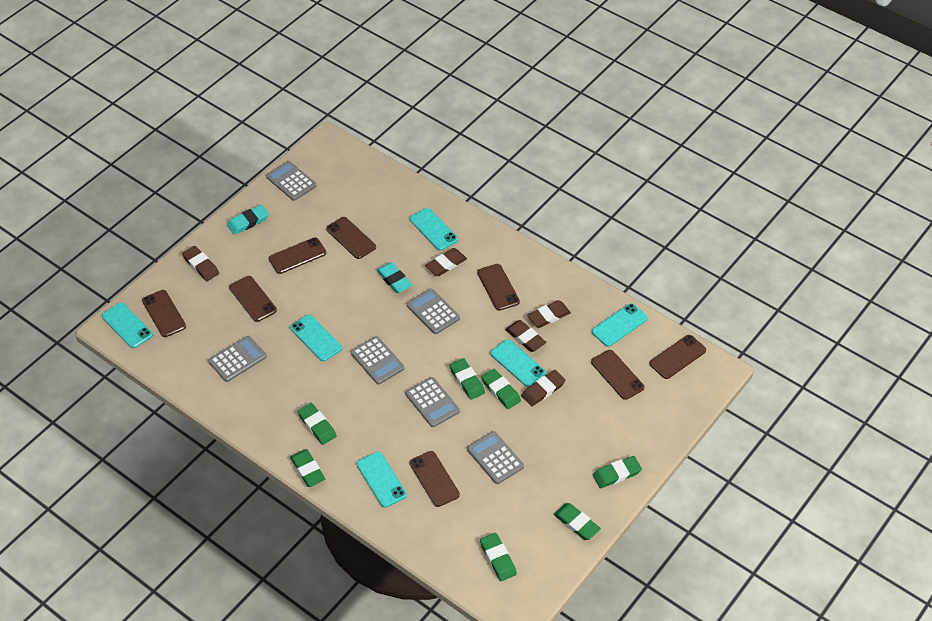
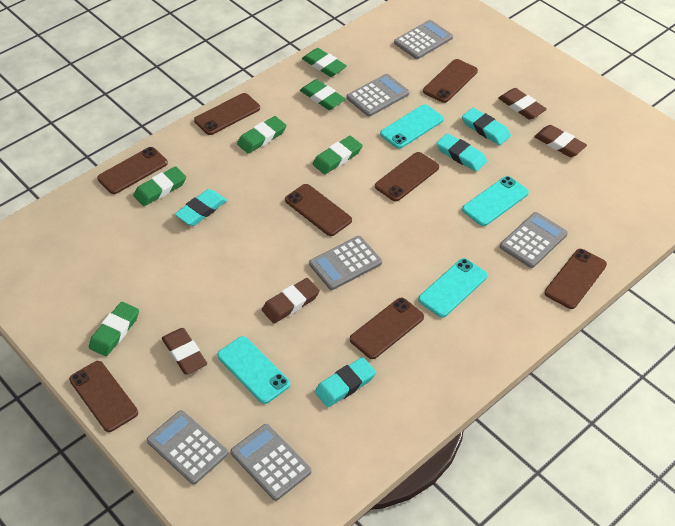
brown eraser: 5 -> 4
green eraser: 7 -> 6
turquoise eraser: 2 -> 4
turquoise phone: 6 -> 4

